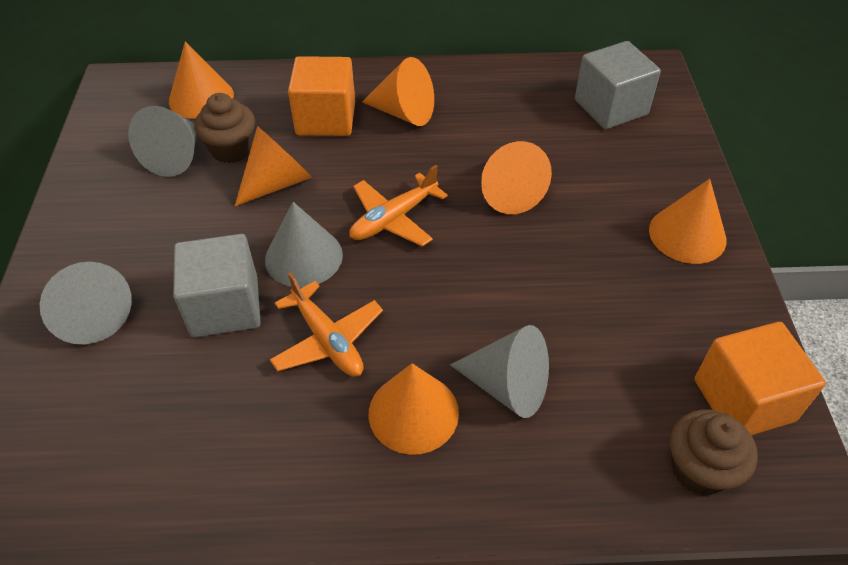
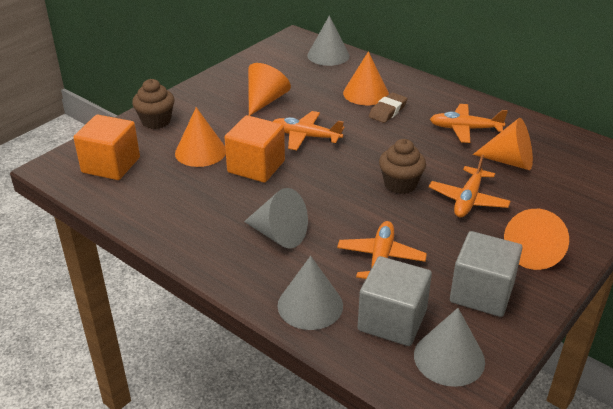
brown eraser: 0 -> 1
orange cone: 6 -> 5
orange plane: 2 -> 4

